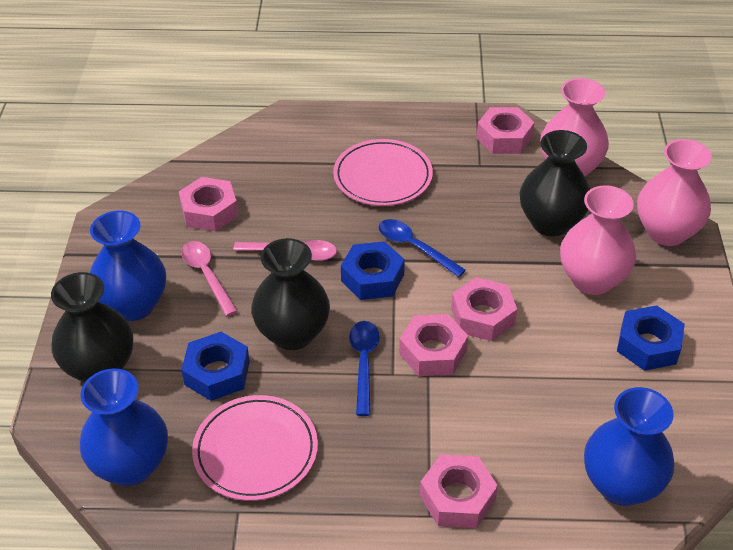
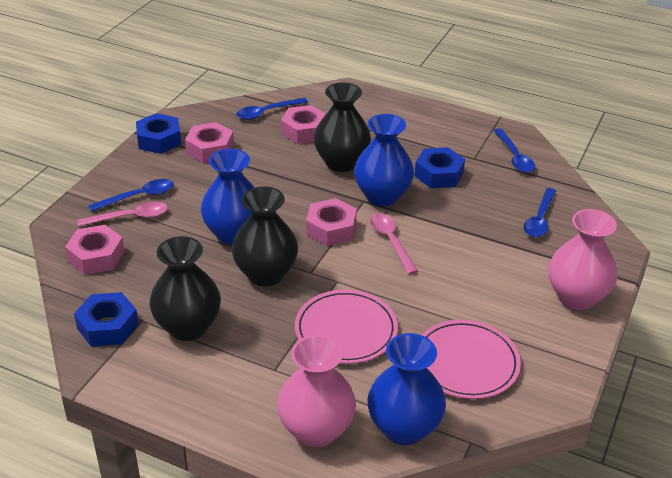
blue spoon: 2 -> 4
pink nut: 5 -> 4
pink vase: 3 -> 2

